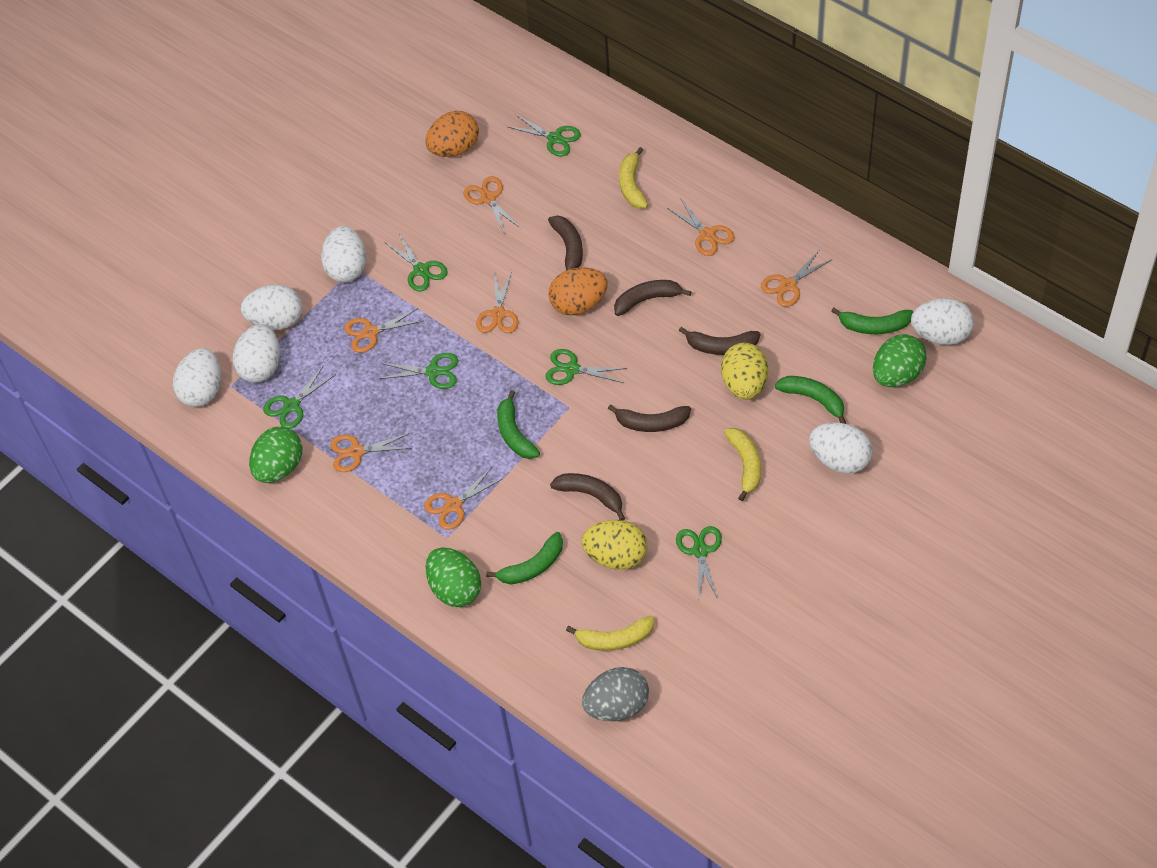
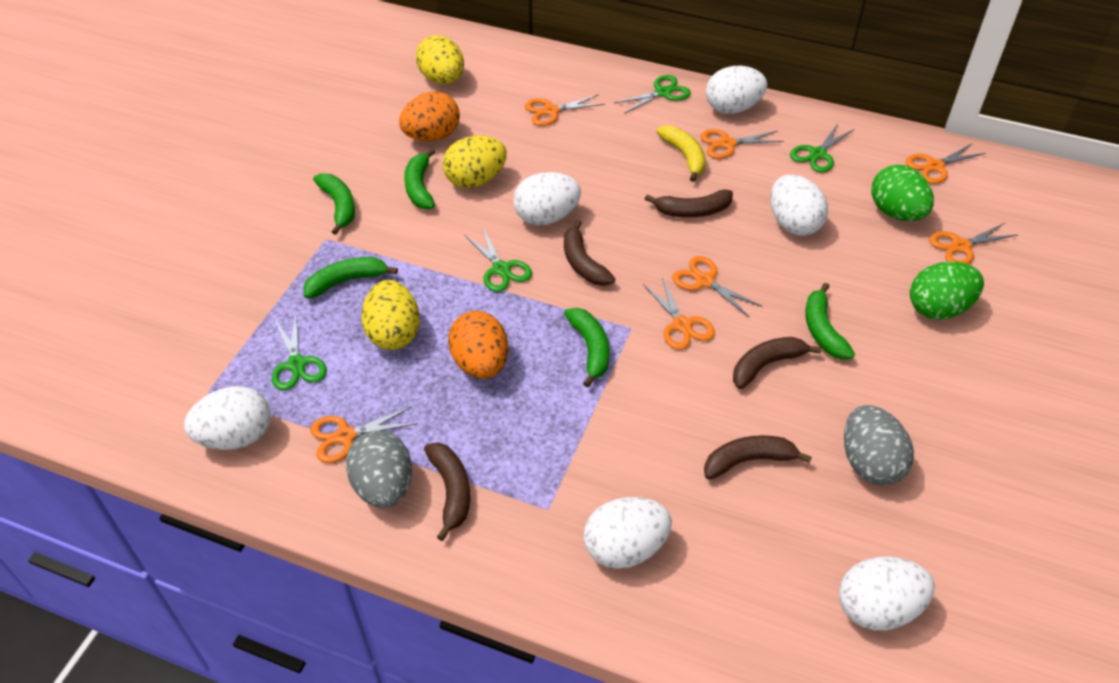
green banana: 4 -> 5
green egg: 3 -> 2
green scissors: 6 -> 4
grey egg: 1 -> 2
yellow banana: 3 -> 1
yellow egg: 2 -> 3

